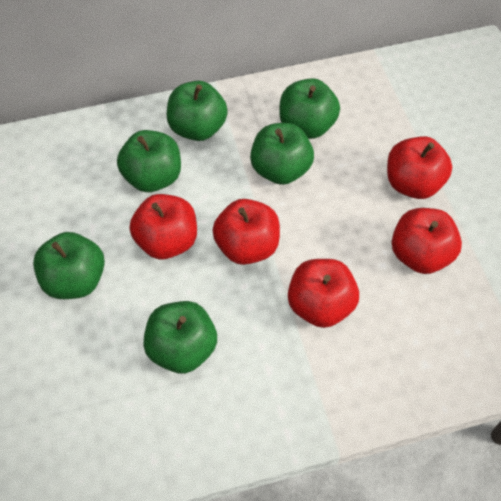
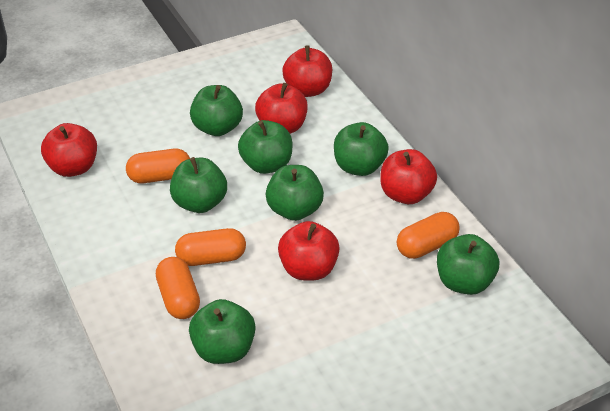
green apple: 6 -> 7
orange capsule: 0 -> 4

